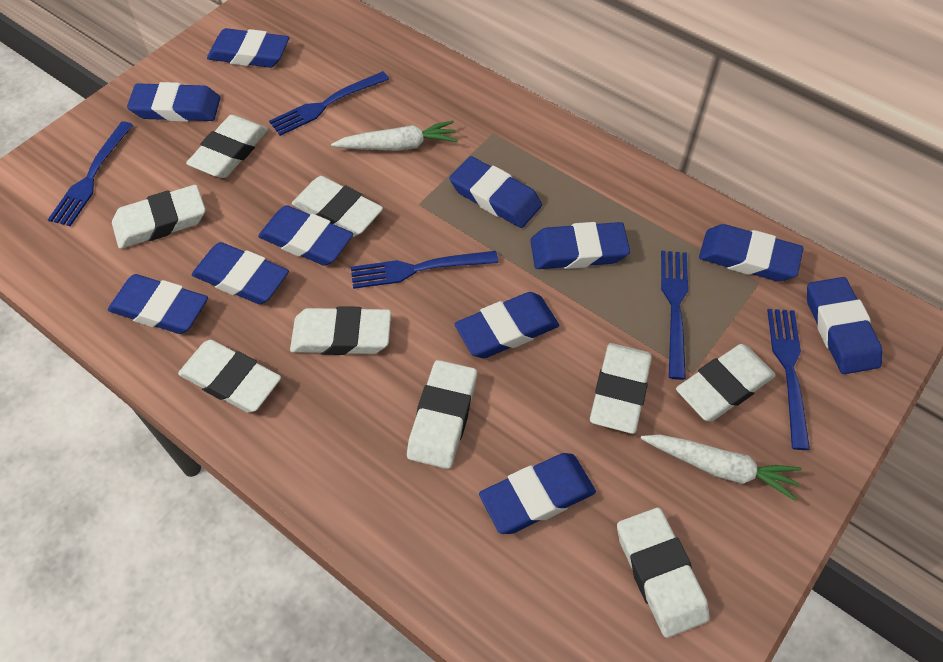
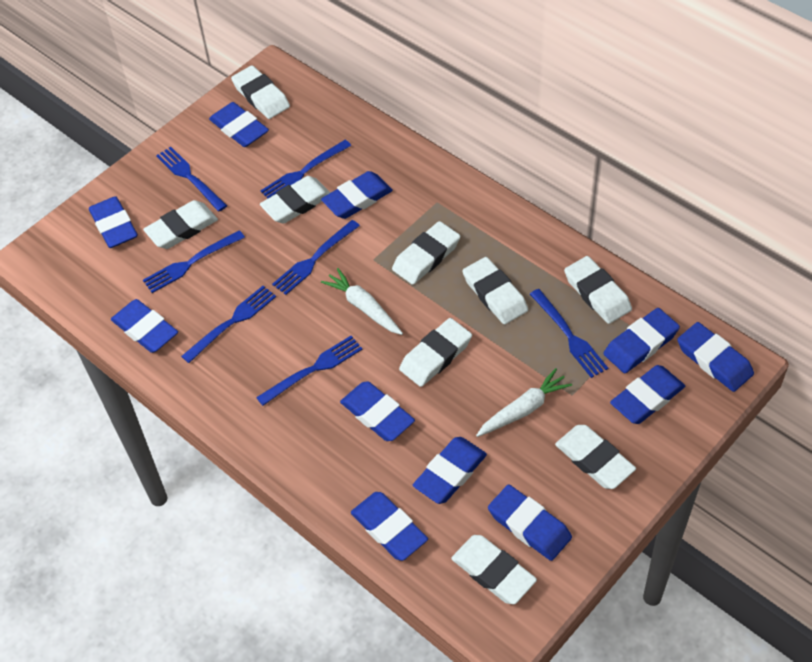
blue fork: 5 -> 7

